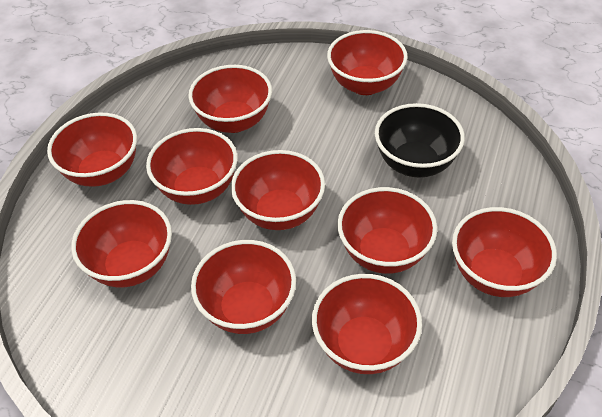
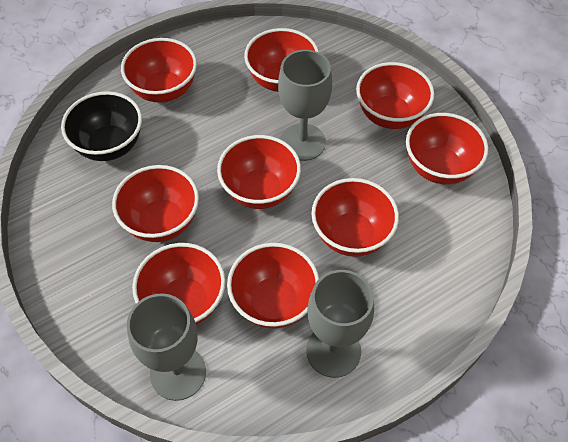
grey goblet: 0 -> 3
red bowl: 10 -> 9

